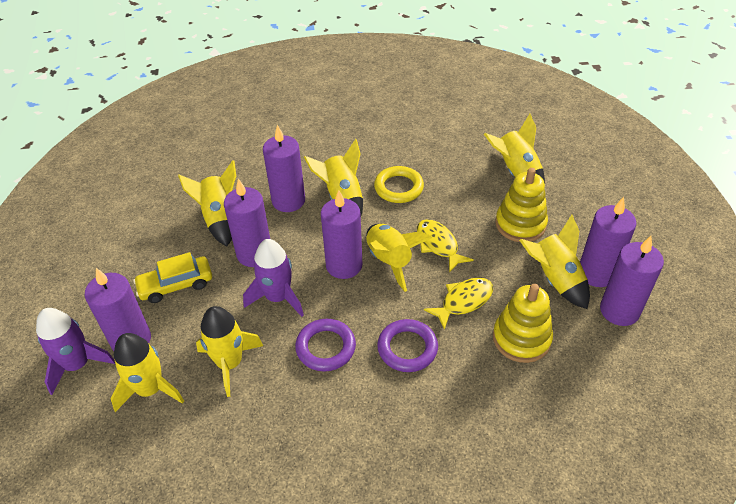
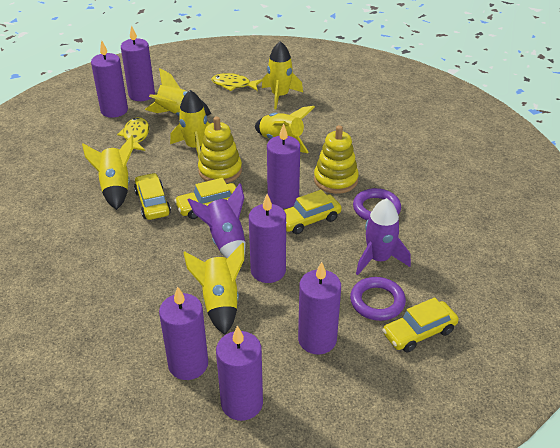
purple candle: 6 -> 7
yellow car: 1 -> 4
yellow ring: 1 -> 0
yellow rocket: 7 -> 6

